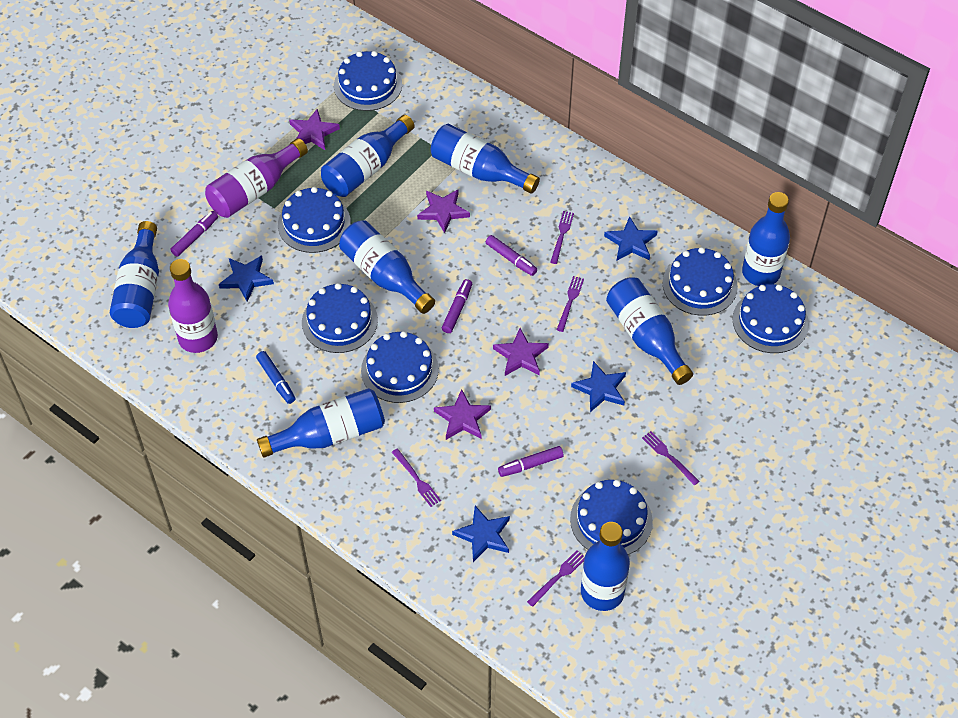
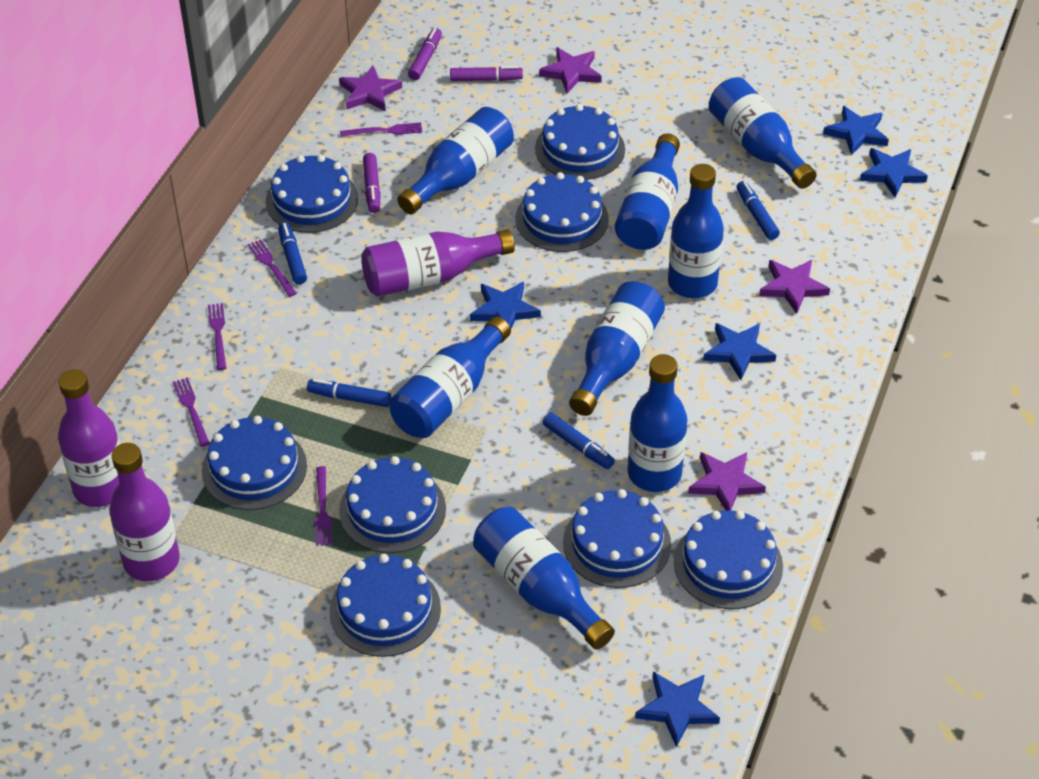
blue cake: 7 -> 8
blue marker: 1 -> 4
blue star: 4 -> 5
purple bottle: 2 -> 3
purple marker: 4 -> 3

